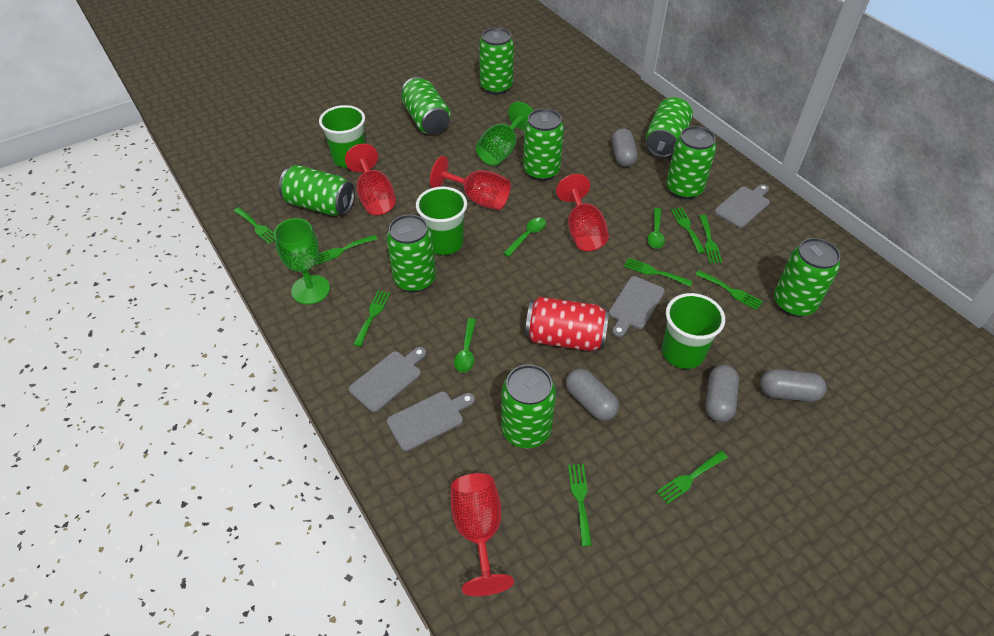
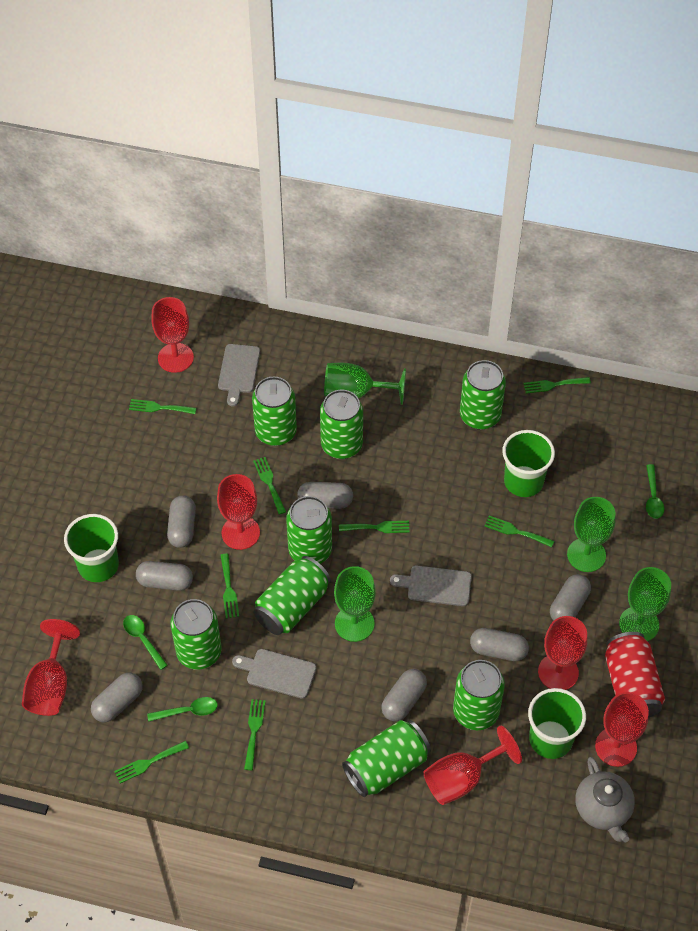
green can: 9 -> 8
green fork: 9 -> 8
green goblet: 2 -> 4
grey capsule: 4 -> 7
grey cutting board: 4 -> 3
grey teapot: 0 -> 1
red goblet: 4 -> 6

